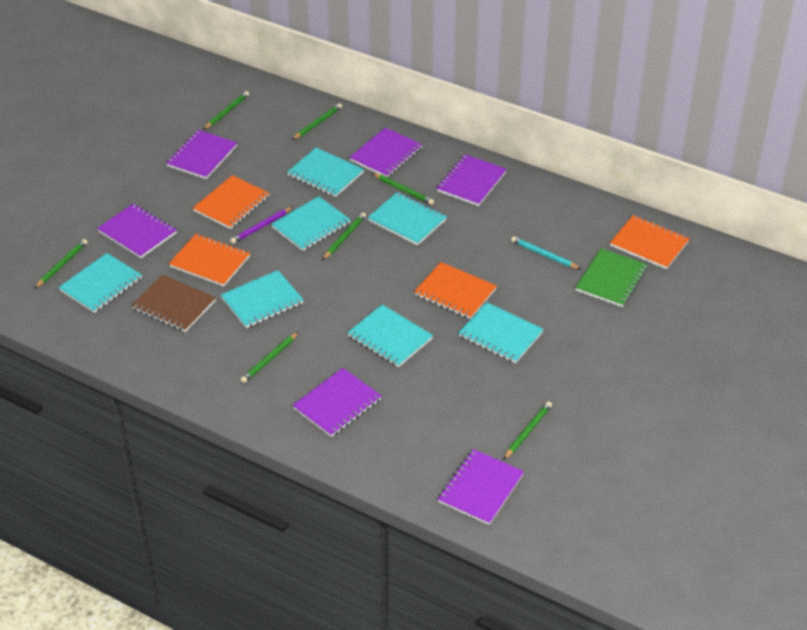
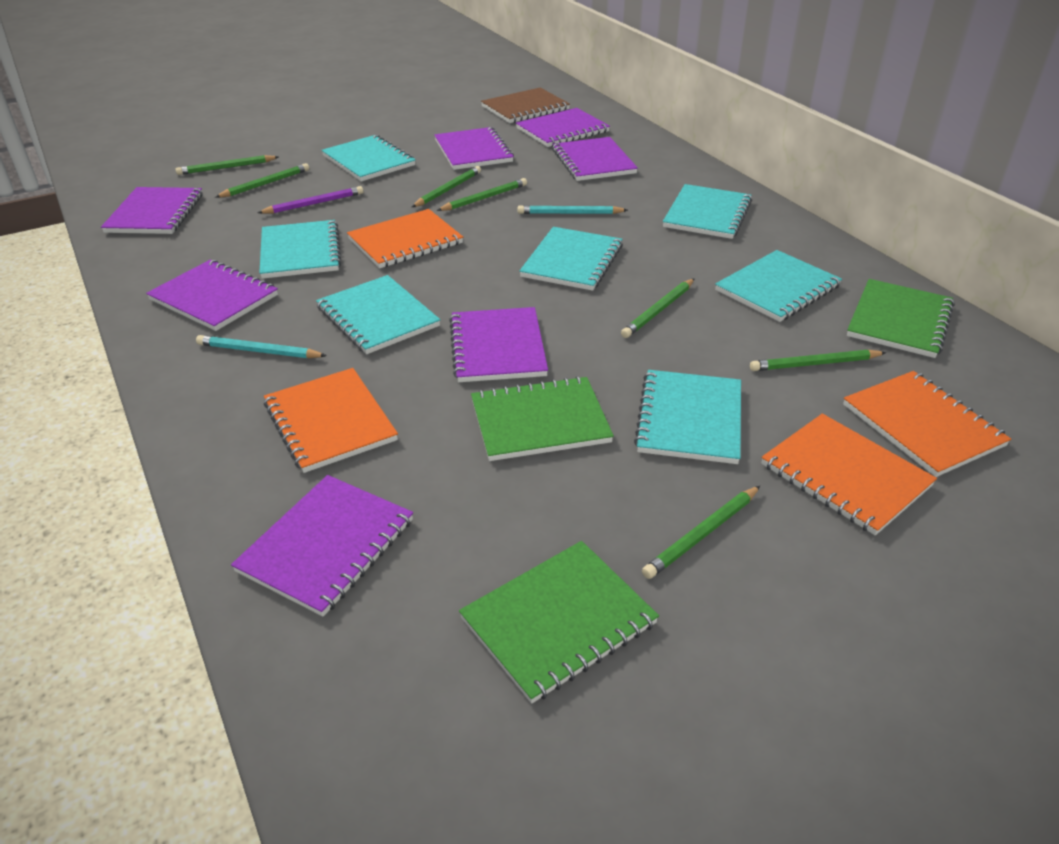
green notebook: 1 -> 3
purple notebook: 6 -> 7
turquoise pencil: 1 -> 2

